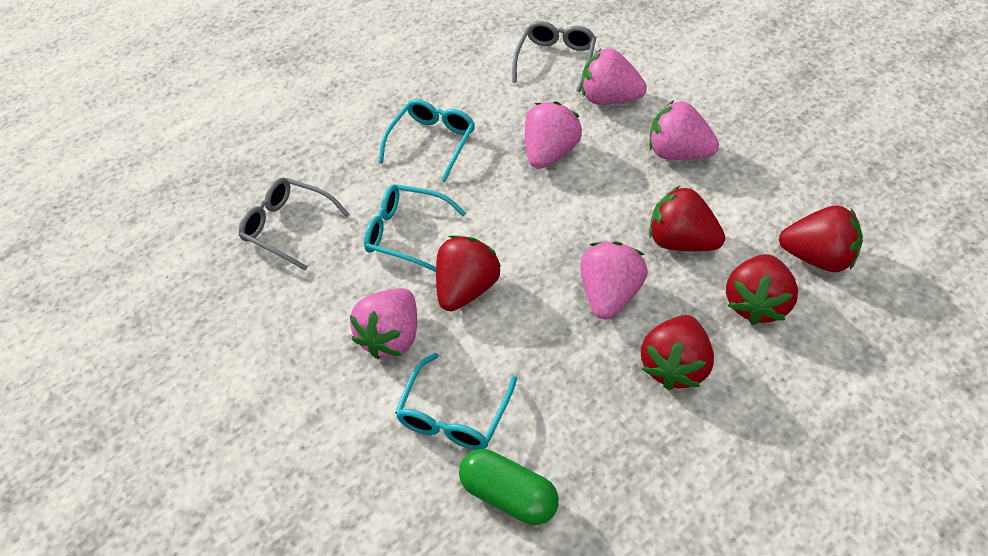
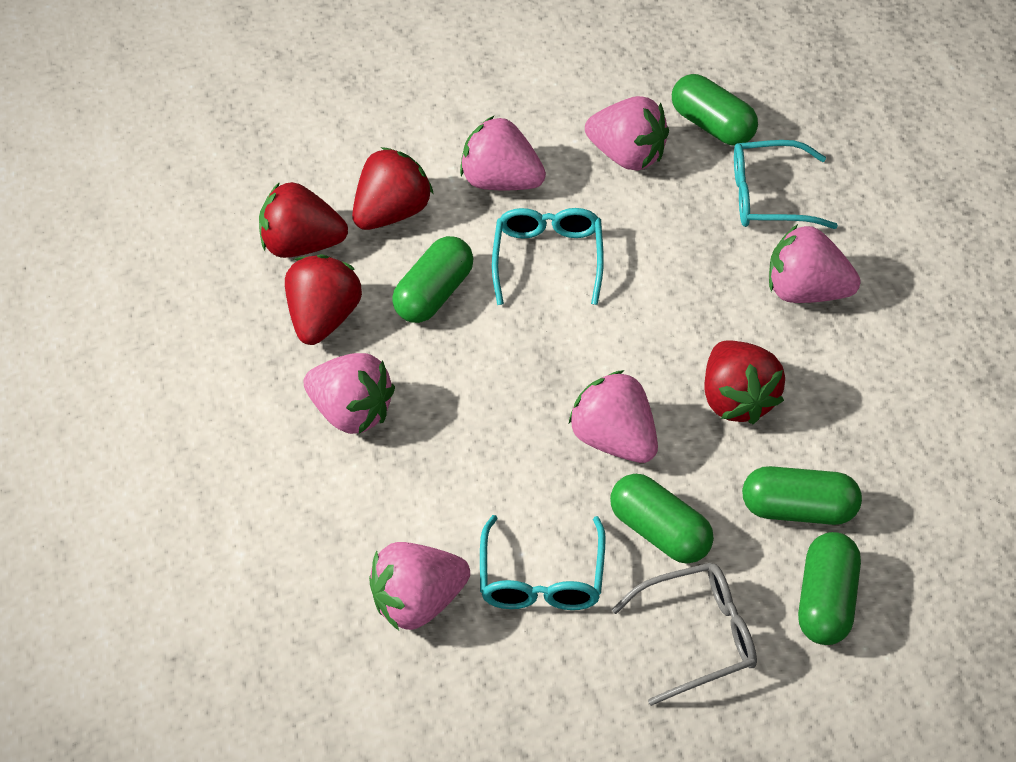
green capsule: 1 -> 5
grey glasses: 2 -> 1
pink strawberry: 5 -> 6
red strawberry: 5 -> 4

